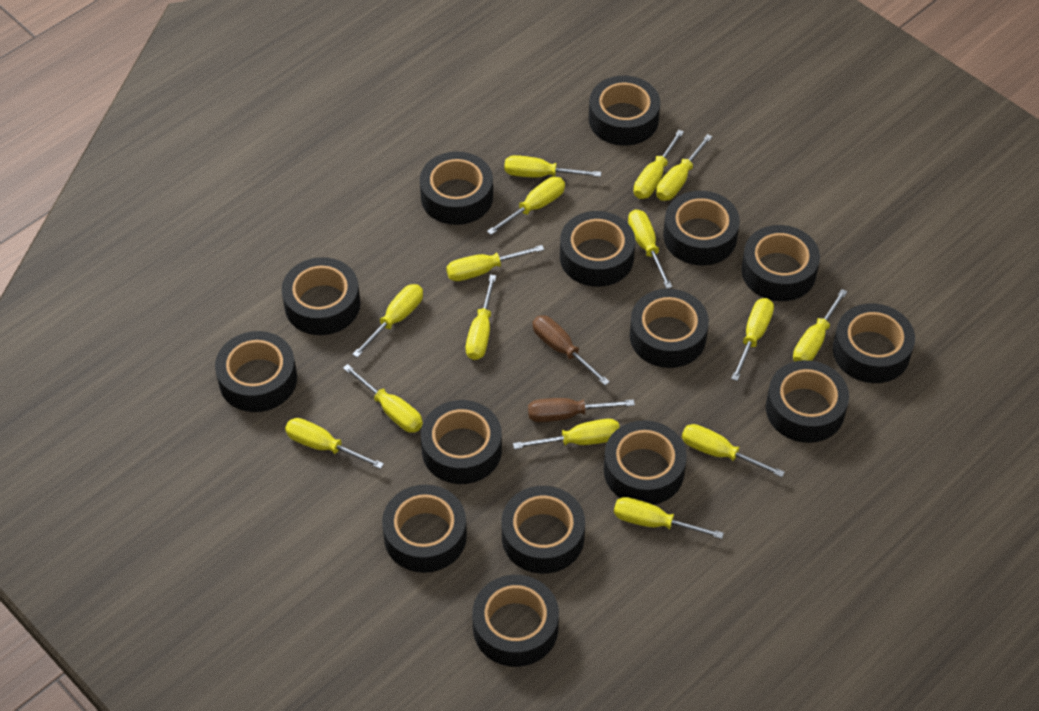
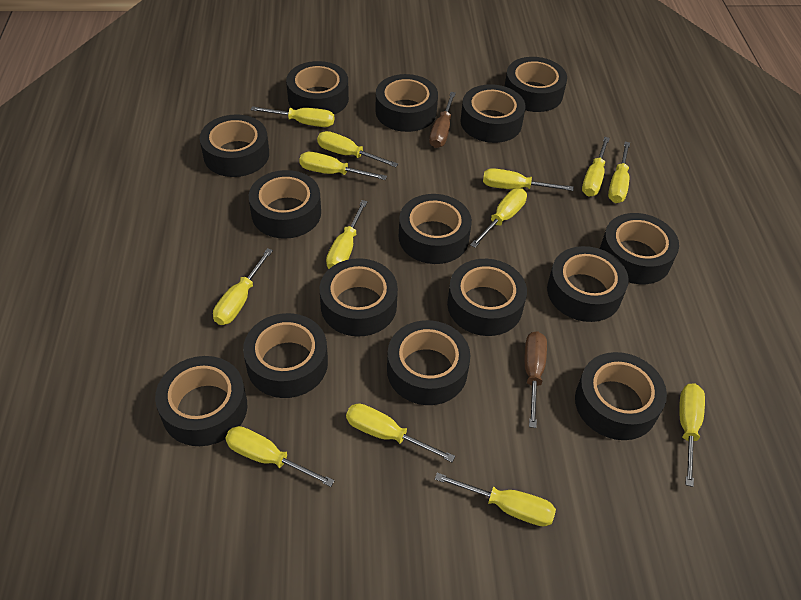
yellow screwdriver: 15 -> 13

